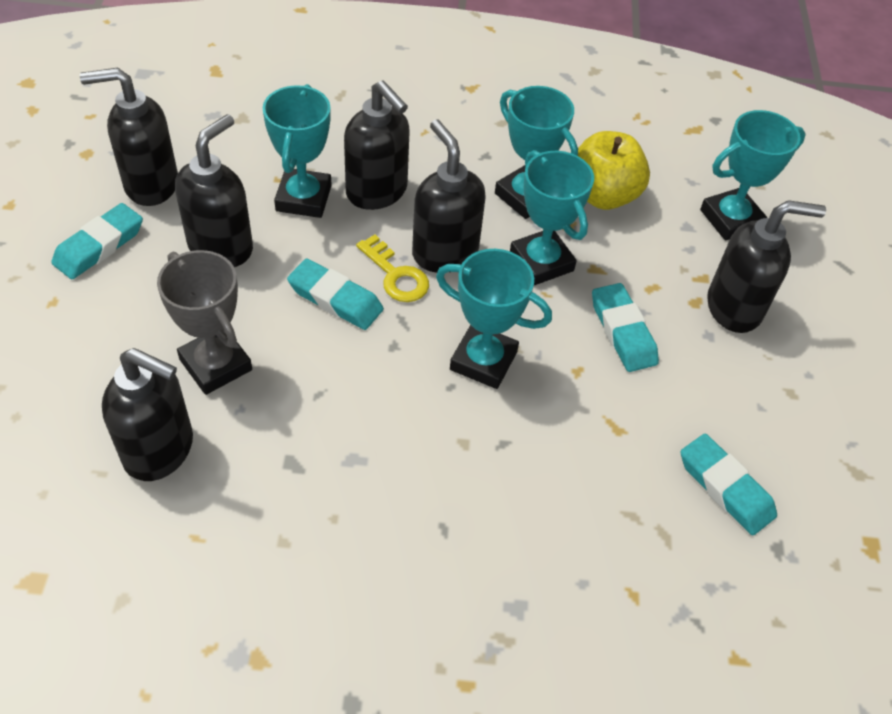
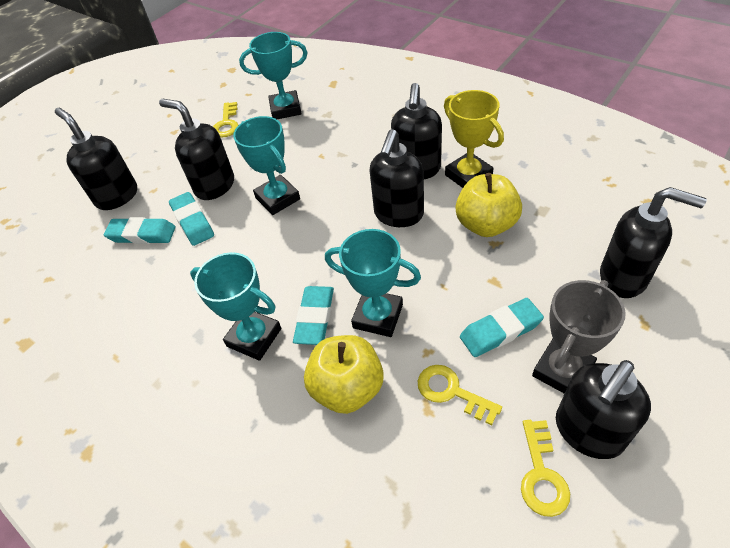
turquoise trophy: 5 -> 4
yellow apple: 1 -> 2
yellow key: 1 -> 3
yellow trophy: 0 -> 1

